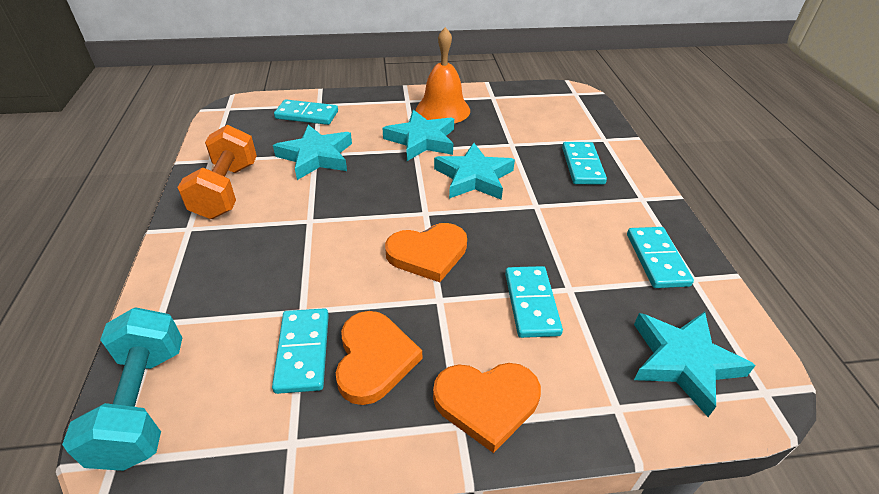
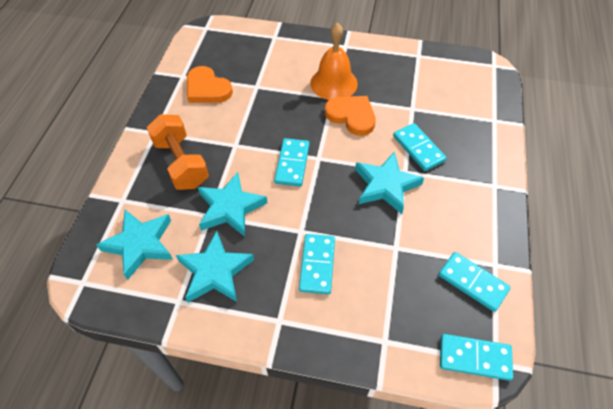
orange heart: 3 -> 2
turquoise dumbbell: 1 -> 0

